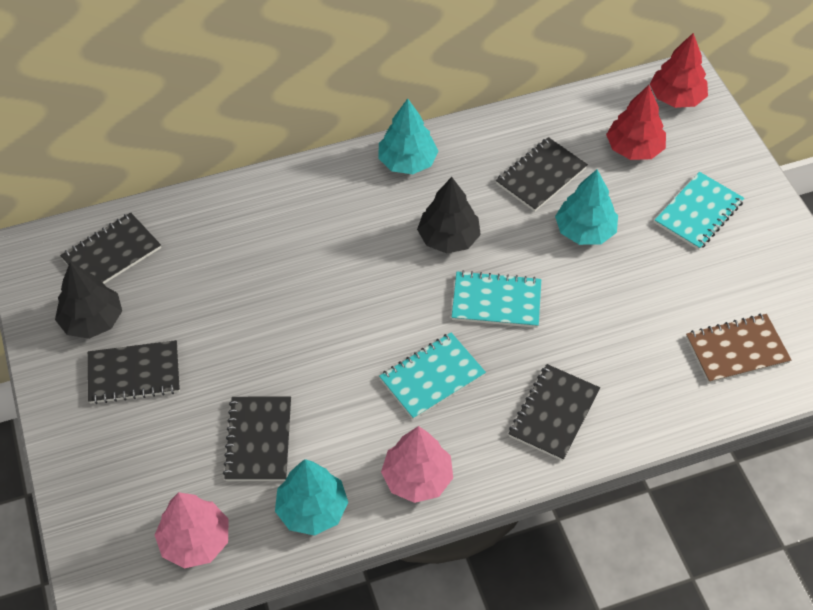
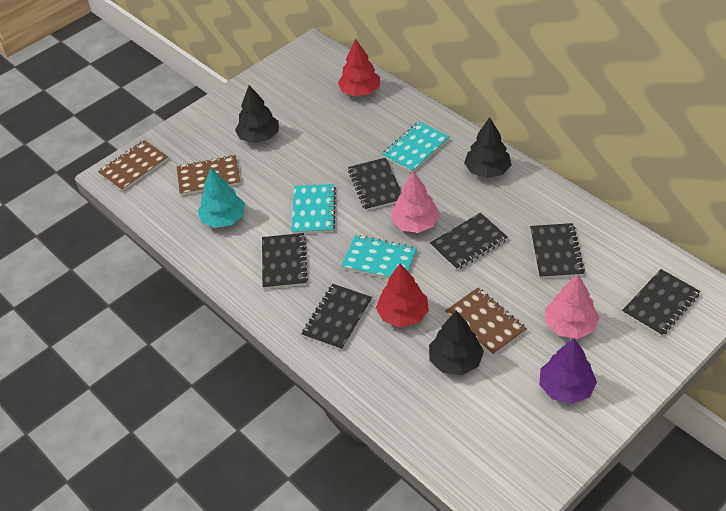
black notebook: 5 -> 6
black tree: 2 -> 3
brown notebook: 1 -> 3
purple tree: 0 -> 1
turquoise tree: 3 -> 1

